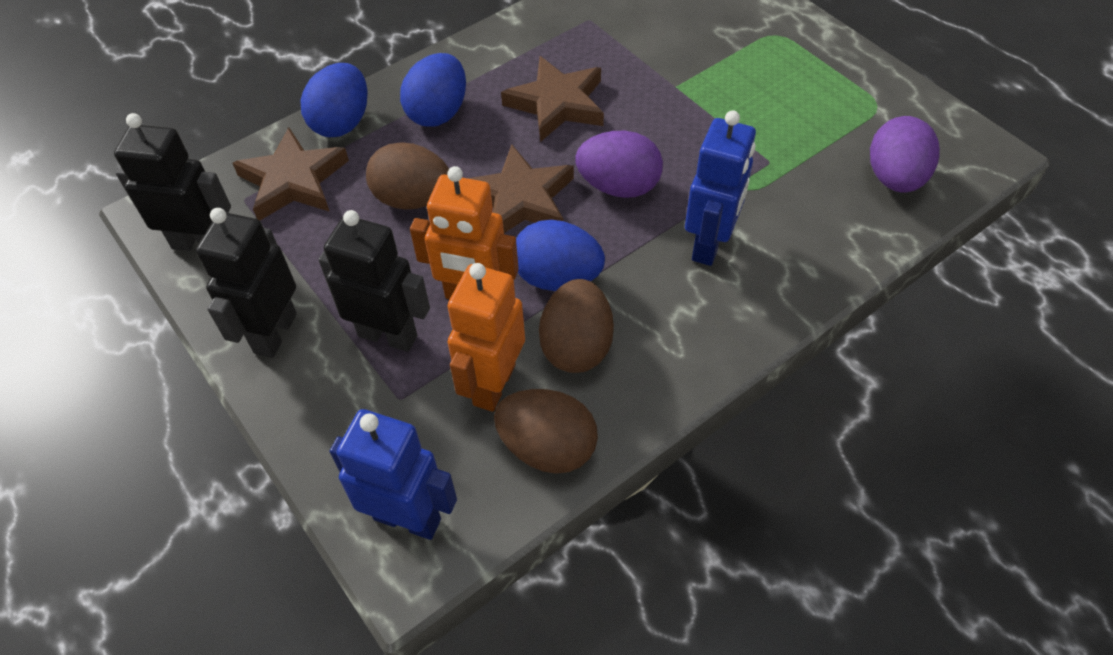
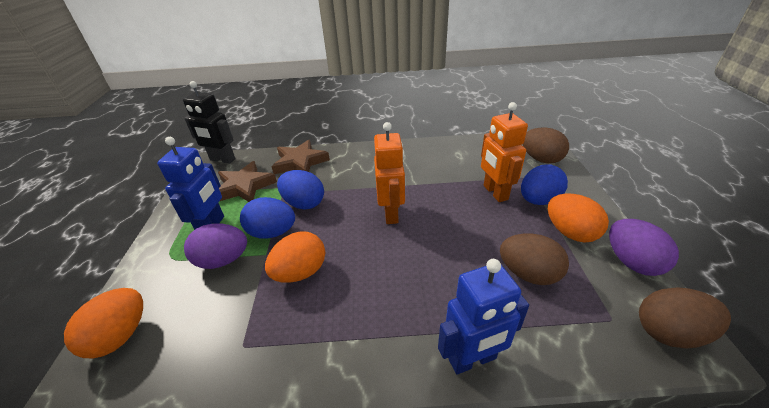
black robot: 3 -> 1
brown star: 3 -> 2
orange egg: 0 -> 3

